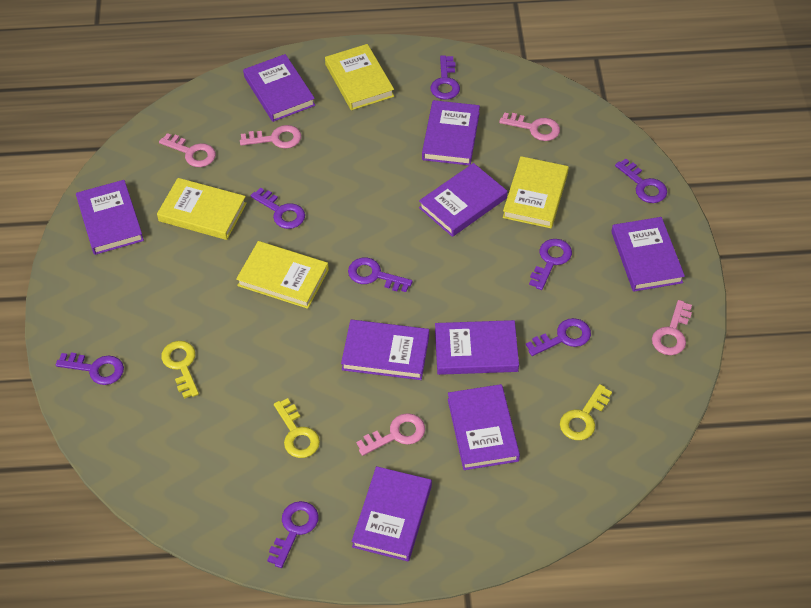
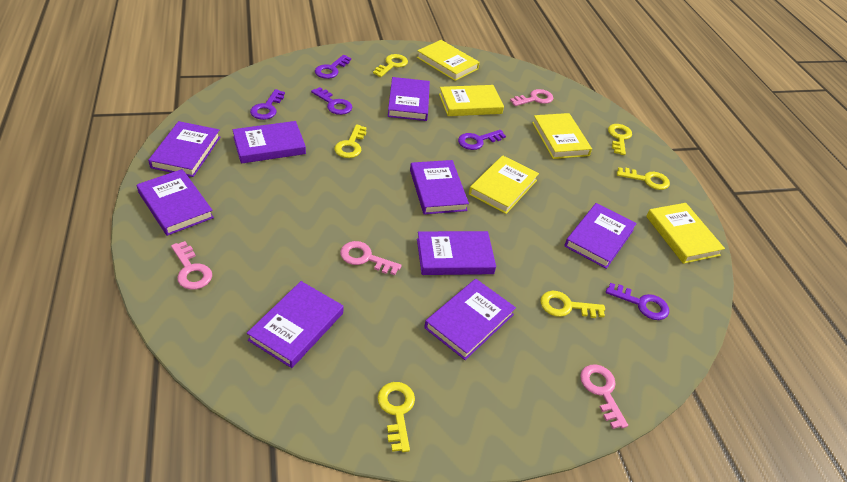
pink key: 5 -> 4
purple key: 8 -> 5
yellow book: 4 -> 5
yellow key: 3 -> 6

